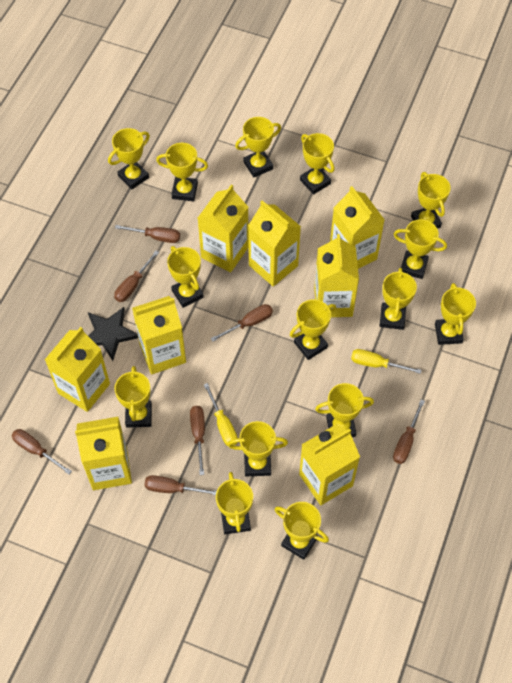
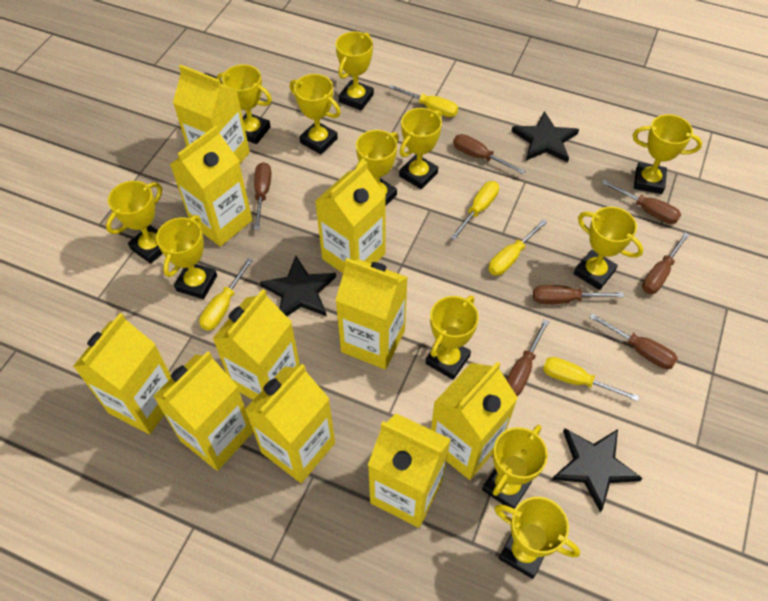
black star: 1 -> 3
yellow carton: 8 -> 10
yellow screwdriver: 2 -> 5
yellow trophy: 15 -> 12

